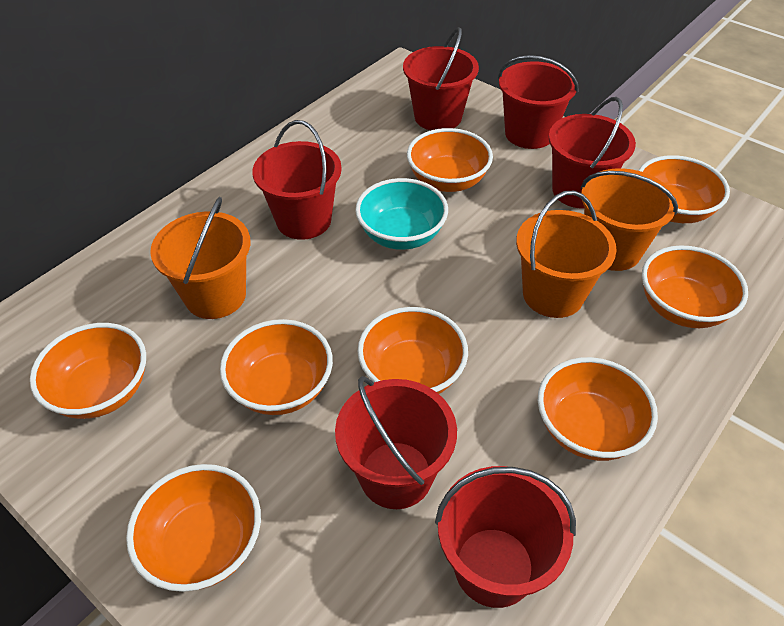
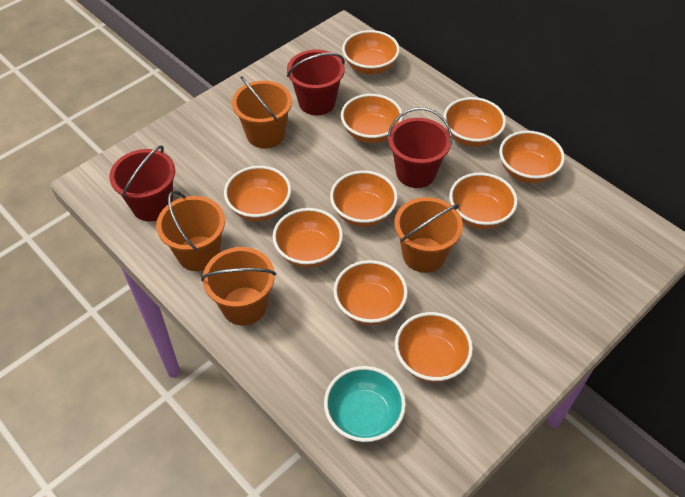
orange bowl: 8 -> 10
orange bucket: 3 -> 4
red bucket: 6 -> 3

